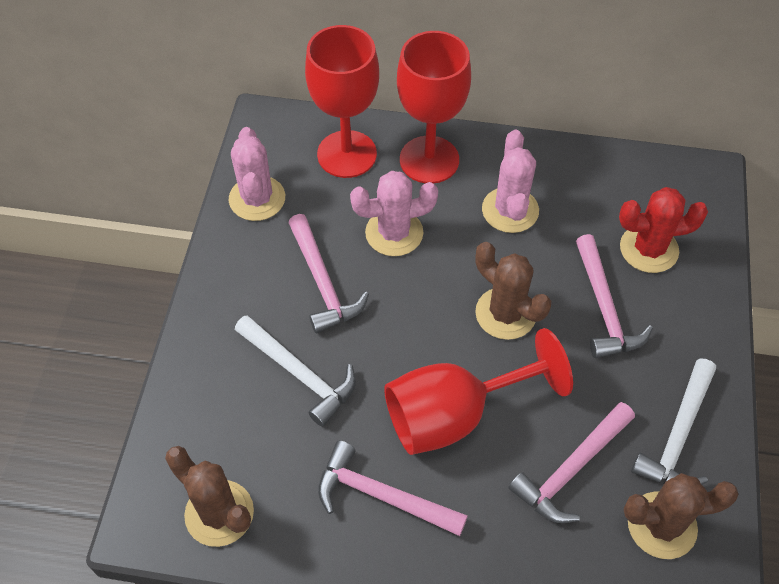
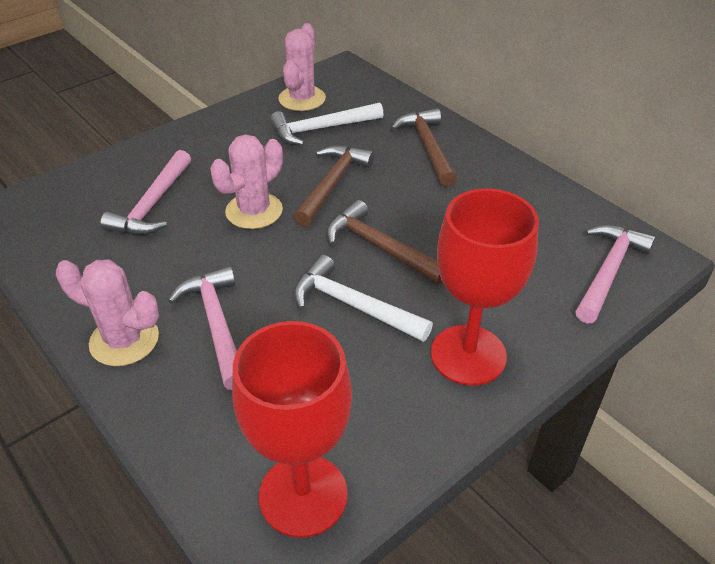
brown cactus: 3 -> 0
brown hammer: 0 -> 3
pink hammer: 4 -> 3
red cactus: 1 -> 0
red goblet: 3 -> 2

